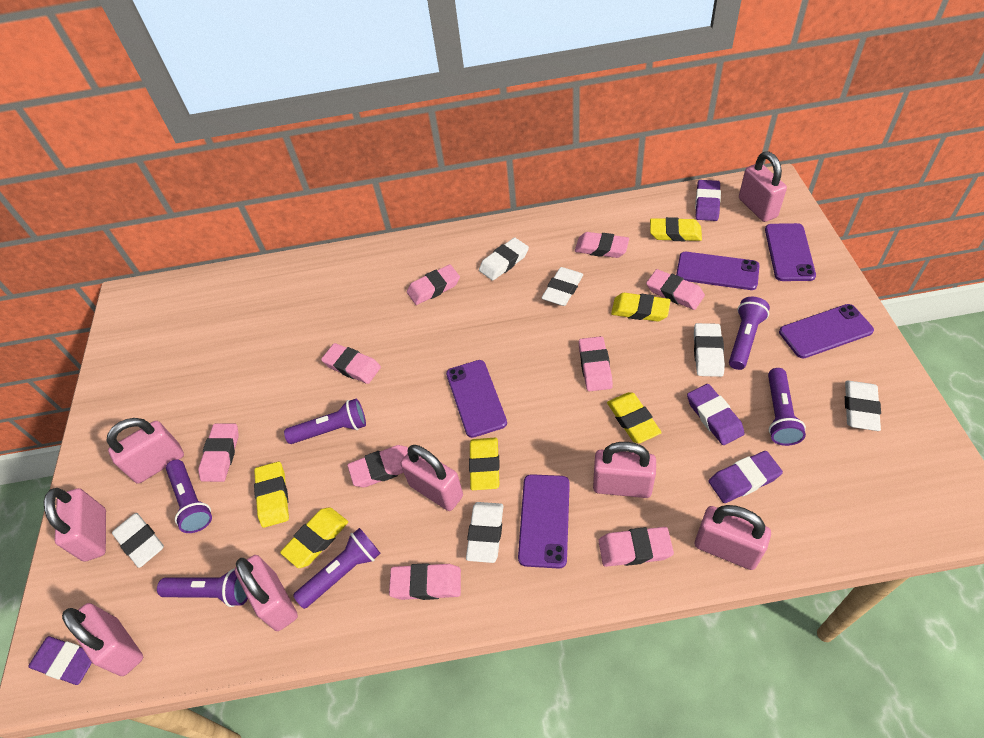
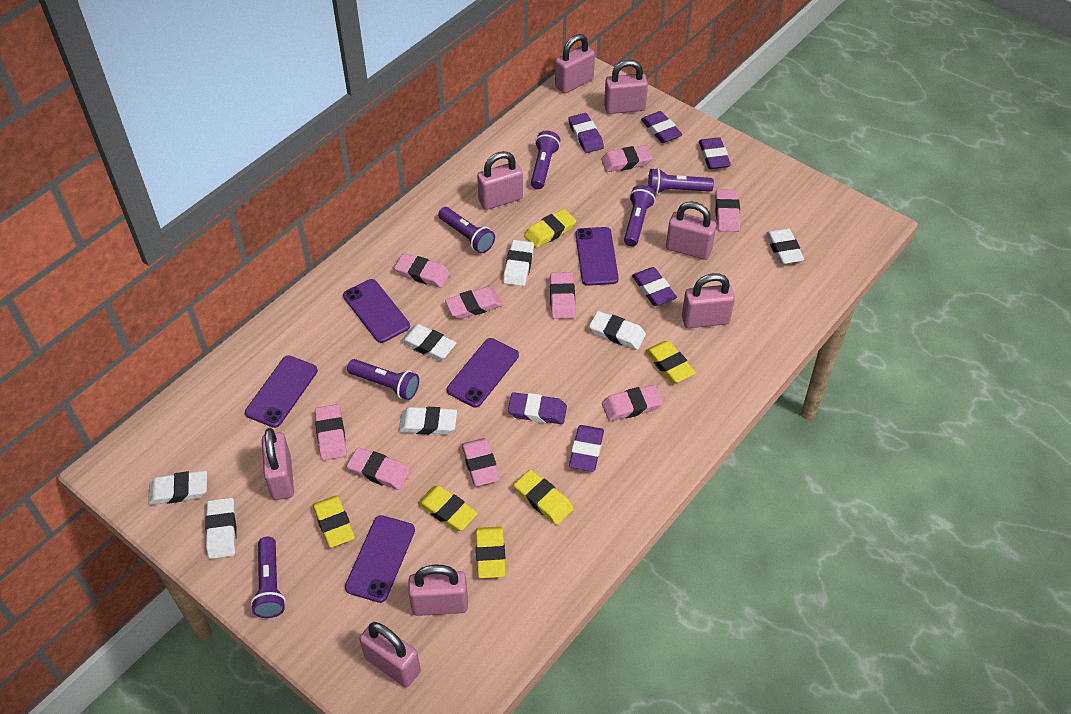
purple eraser: 4 -> 6
white eraser: 6 -> 7

